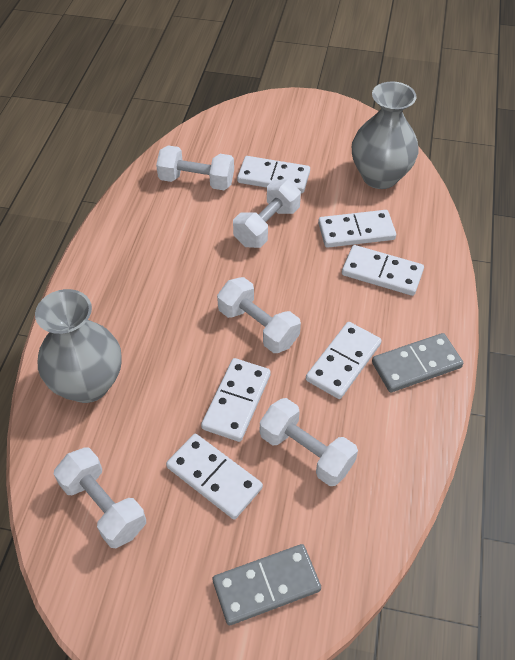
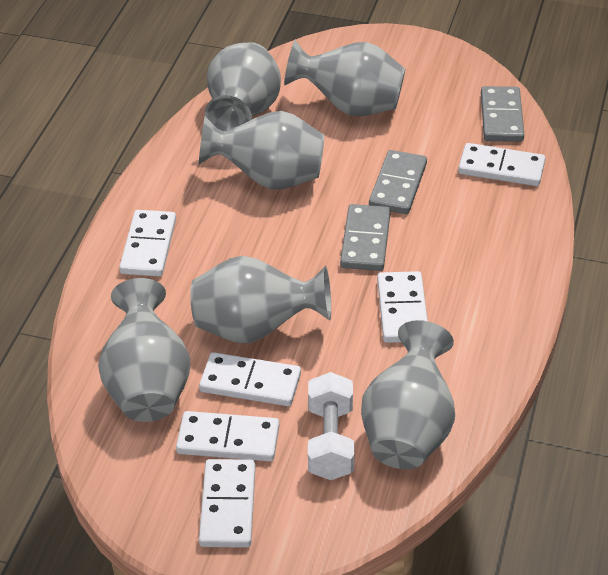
grey domino: 2 -> 3
grey vase: 2 -> 6
white dumbbell: 5 -> 1

